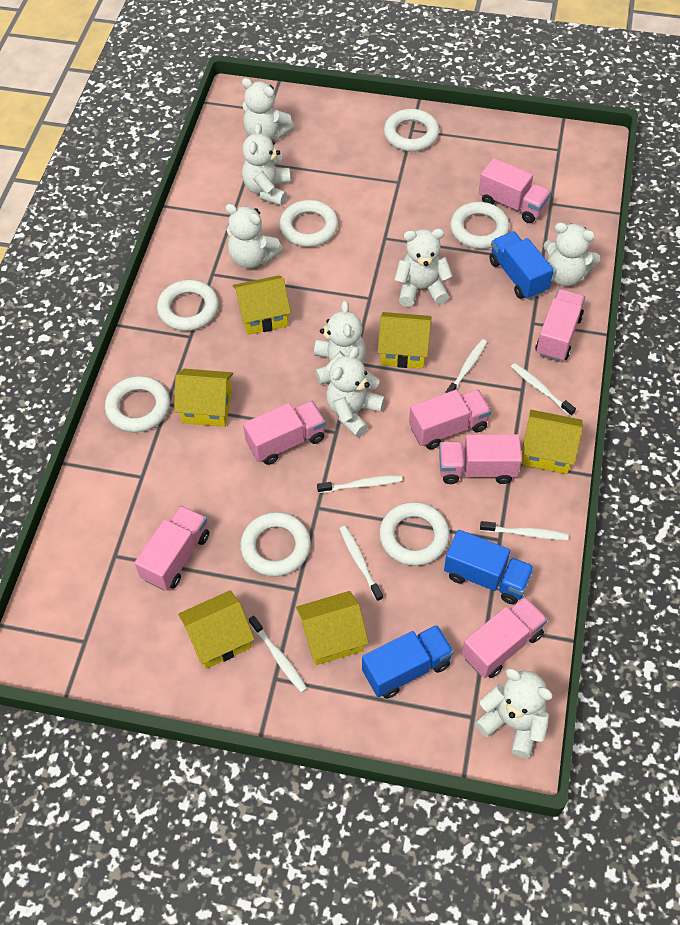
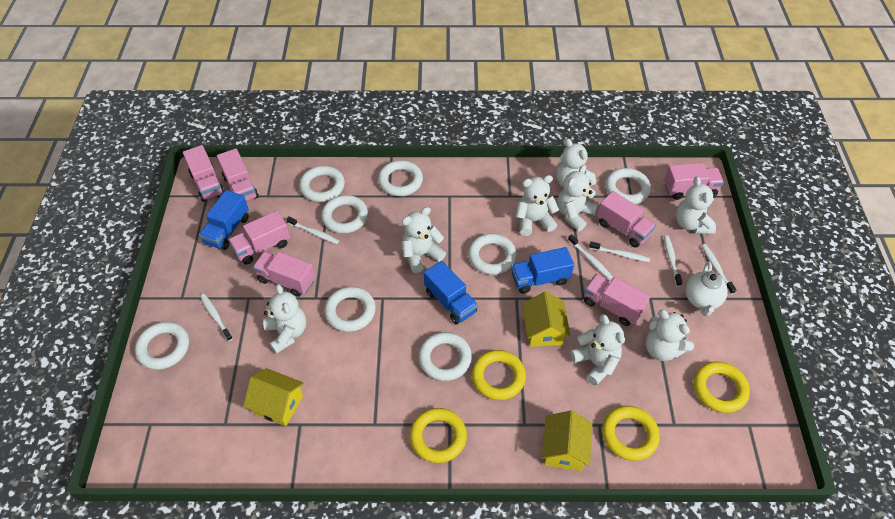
white ring: 7 -> 8
white teapot: 0 -> 1
yellow house: 6 -> 3
yellow ring: 0 -> 4

